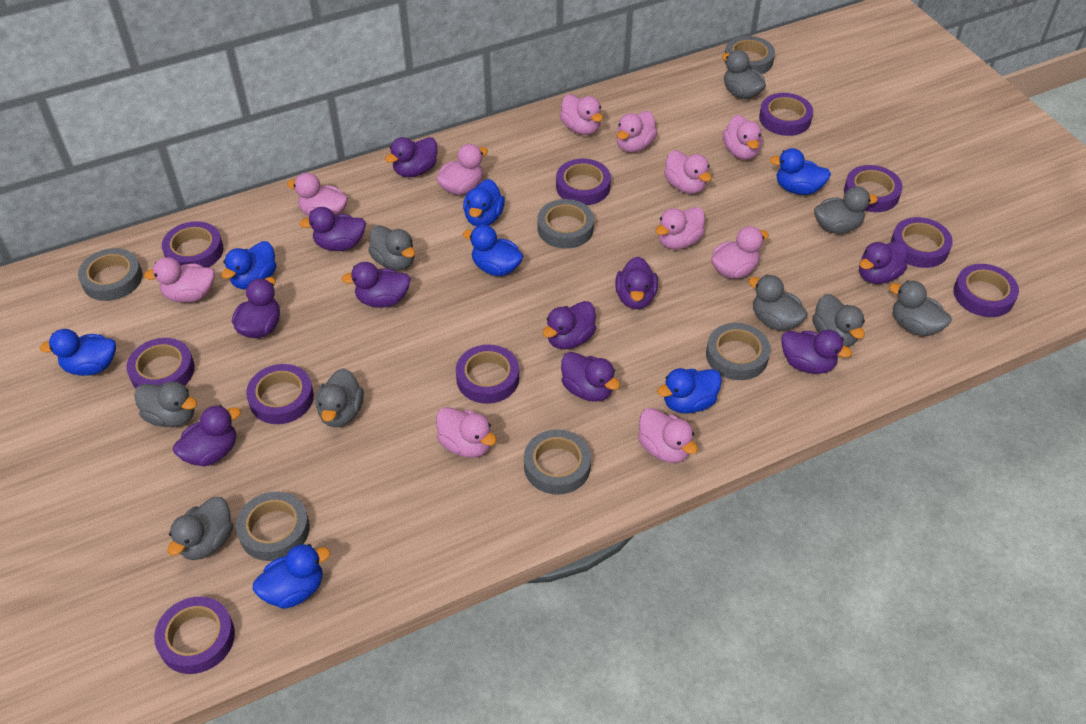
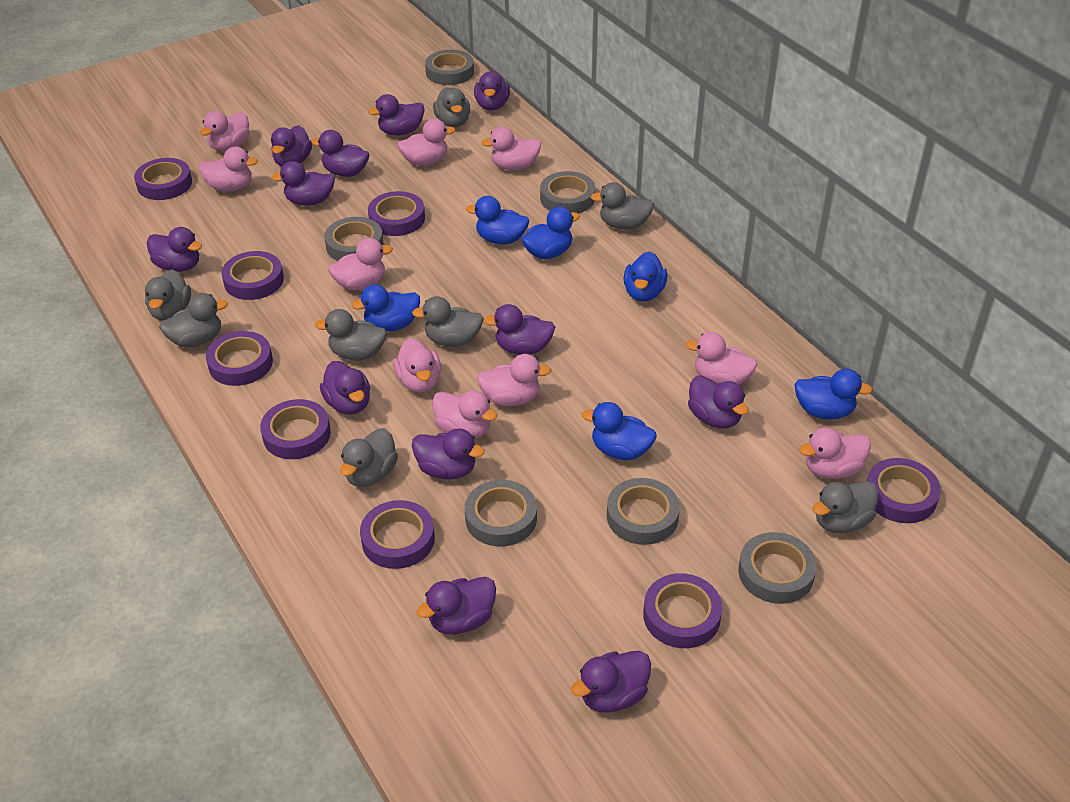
blue duck: 7 -> 6
grey duck: 9 -> 8
pink duck: 11 -> 10
purple duck: 10 -> 12
purple tape: 10 -> 8

